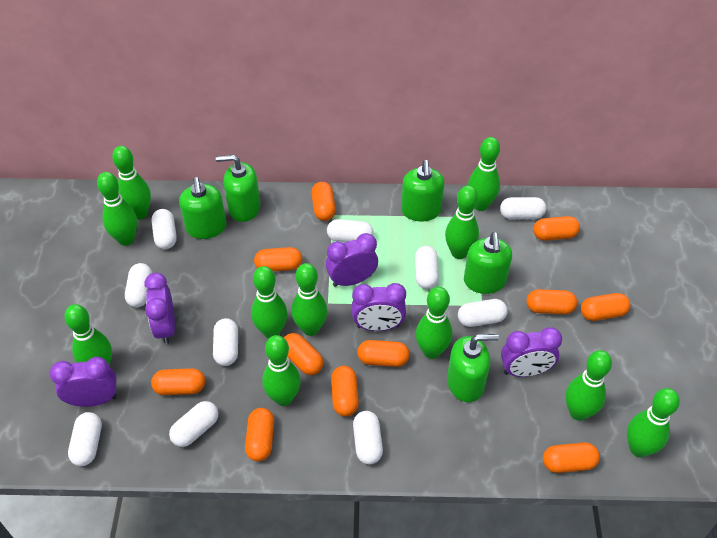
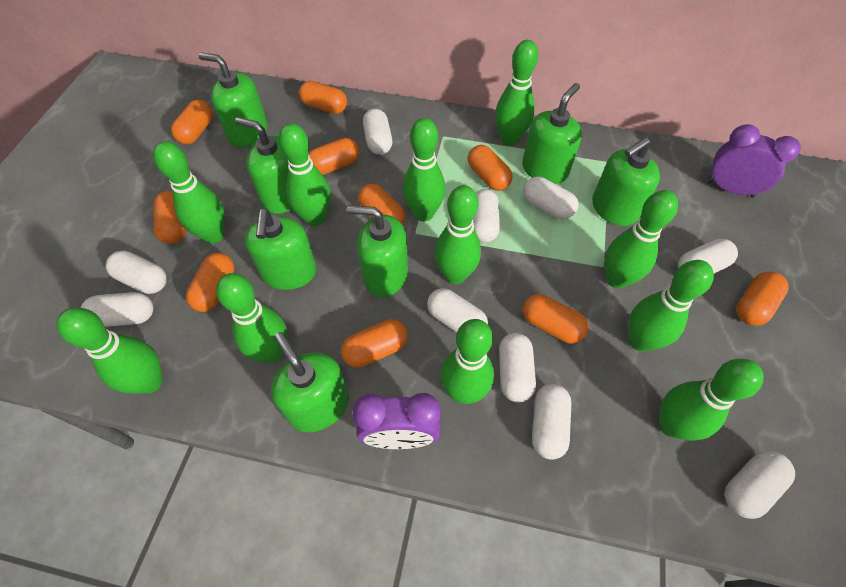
green soap dispenser: 5 -> 7
orange capsule: 11 -> 10
purple clock: 5 -> 2

